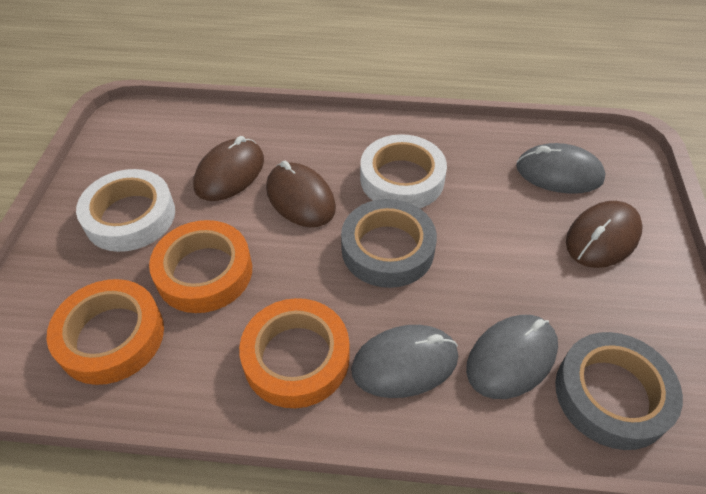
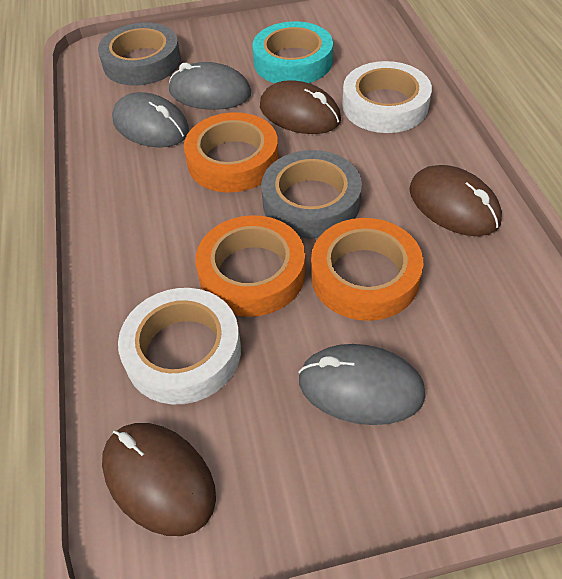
turquoise tape: 0 -> 1

